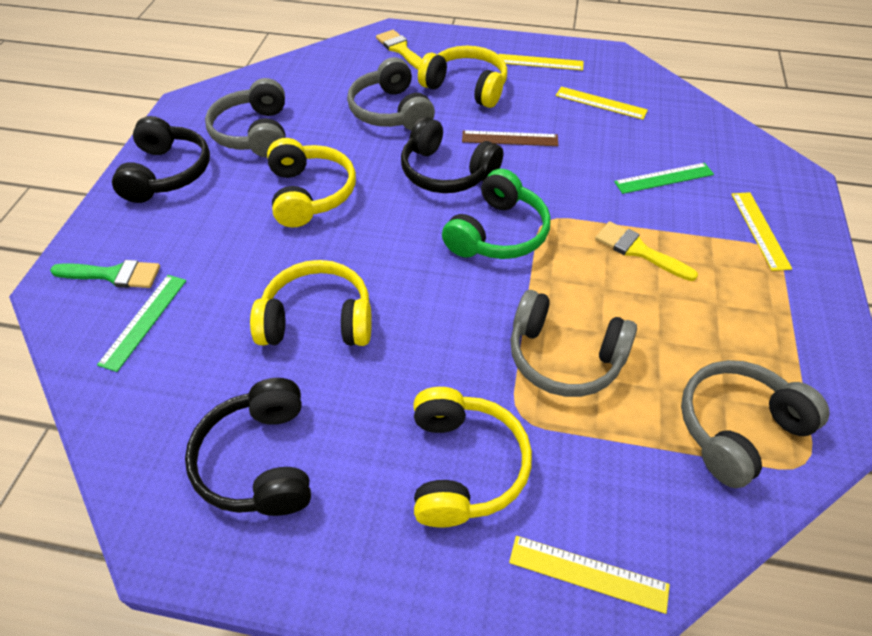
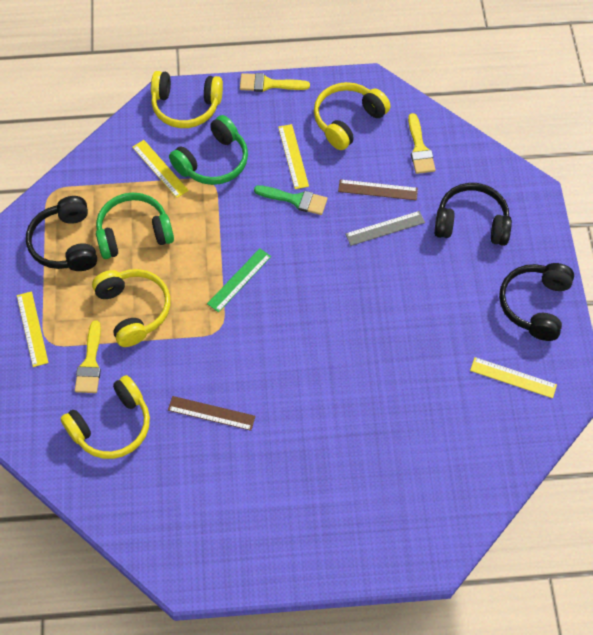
brown ruler: 1 -> 2
green headphones: 1 -> 2
green ruler: 2 -> 1
grey headphones: 4 -> 0
grey ruler: 0 -> 1
yellow brush: 2 -> 3

